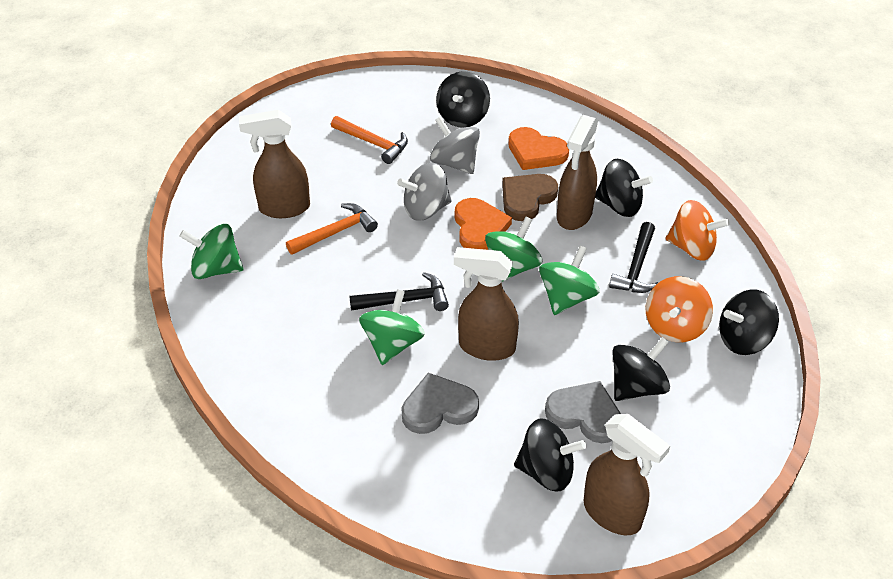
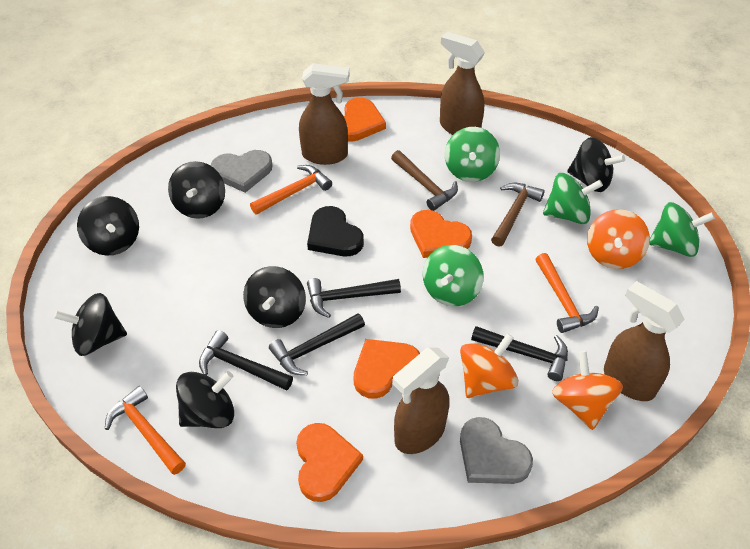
black hammer: 2 -> 4
black heart: 0 -> 1
black spinning top: 5 -> 6
brown hammer: 0 -> 2
brown heart: 1 -> 0
grey spinning top: 2 -> 0
orange hammer: 2 -> 3
orange heart: 2 -> 4
orange spinning top: 2 -> 3

